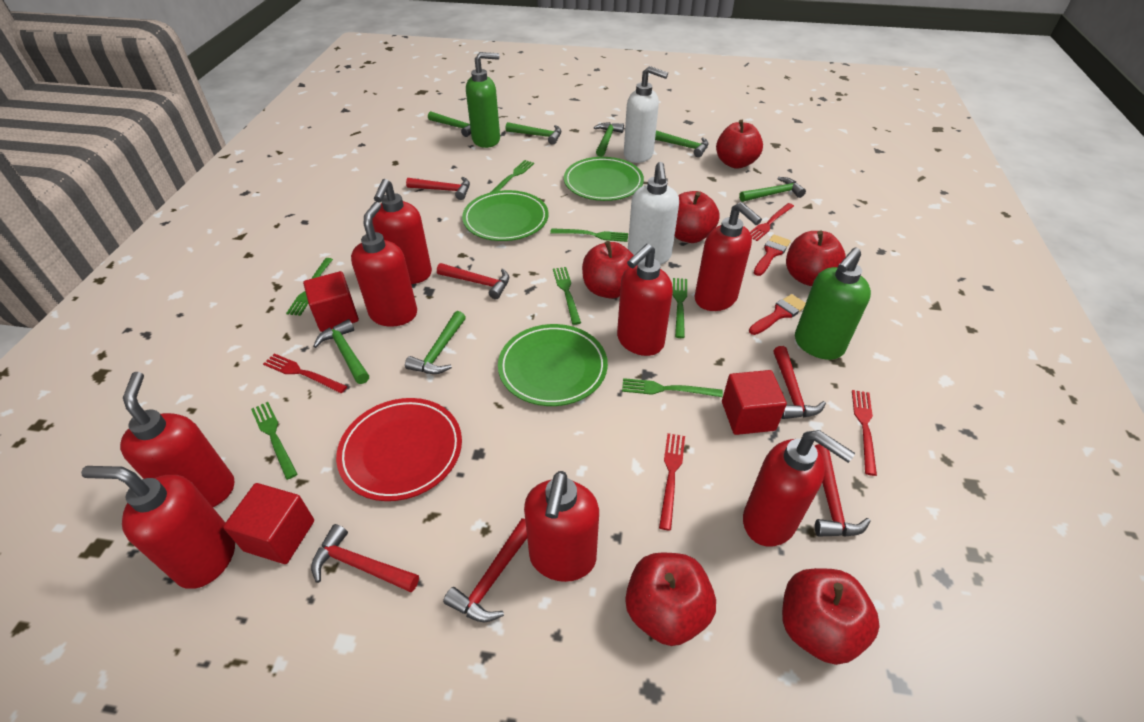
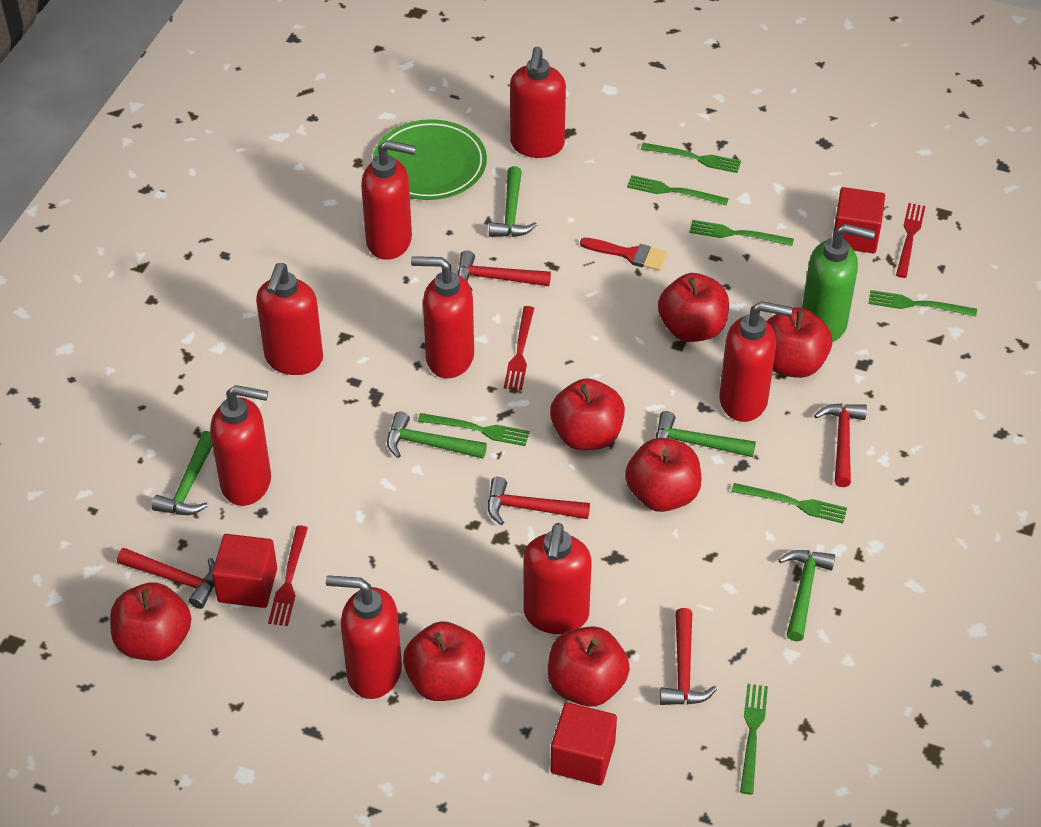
green hammer: 7 -> 5
green plate: 3 -> 1
green soap dispenser: 2 -> 1
red apple: 6 -> 7
red brush: 2 -> 1
red fork: 4 -> 3
red hammer: 6 -> 5
red plate: 1 -> 0
white soap dispenser: 2 -> 0

